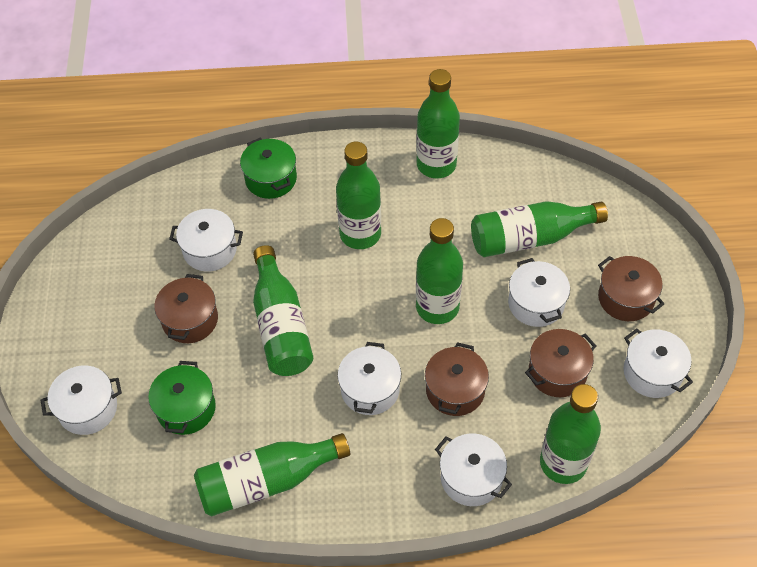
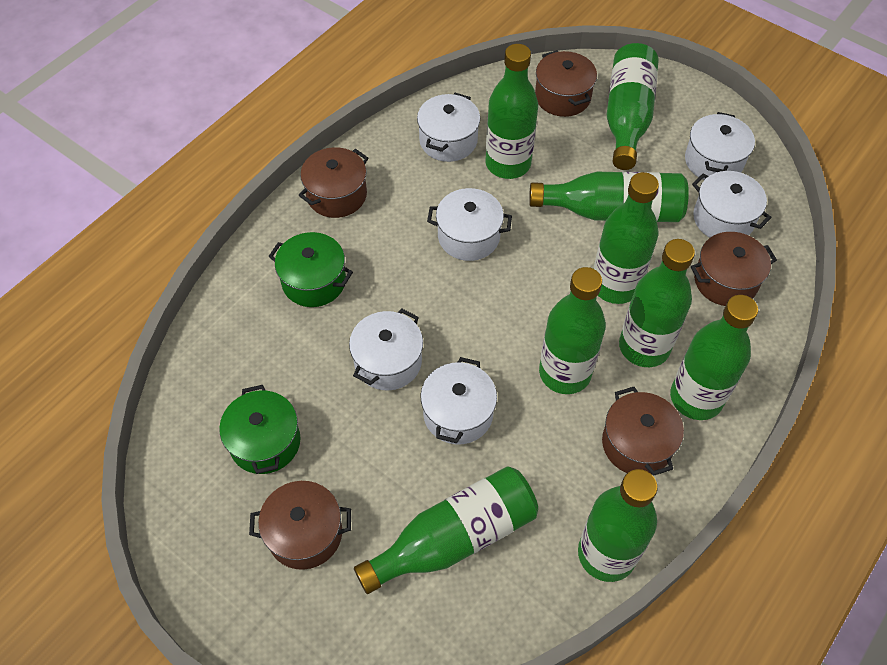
brown pot: 4 -> 5
green bottle: 7 -> 9

